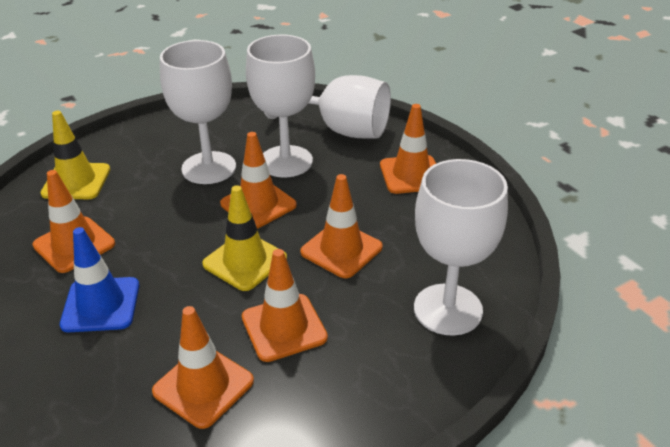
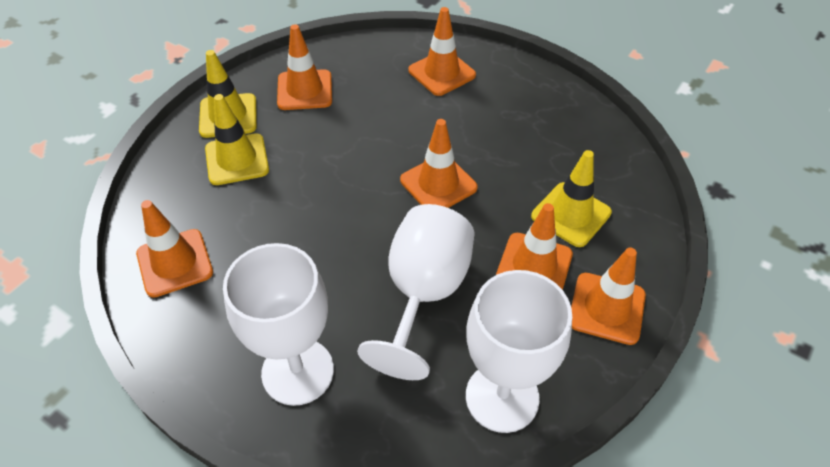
blue traffic cone: 1 -> 0
white goblet: 4 -> 3
yellow traffic cone: 2 -> 3

